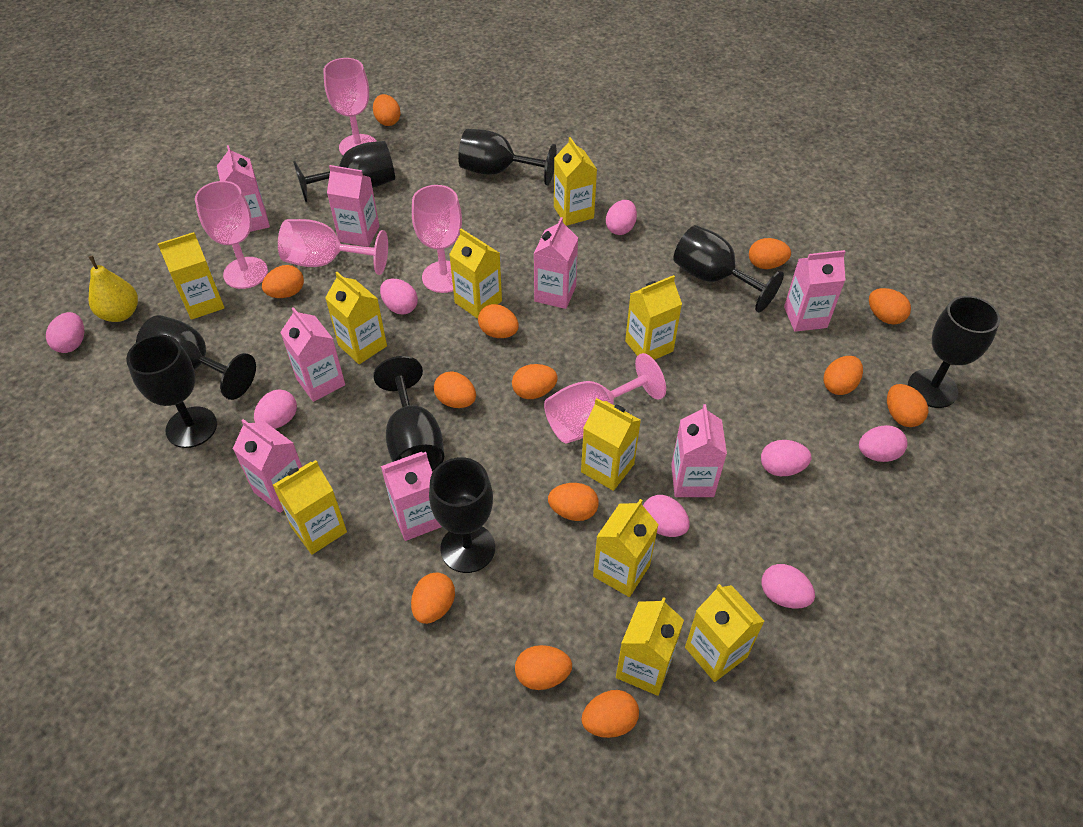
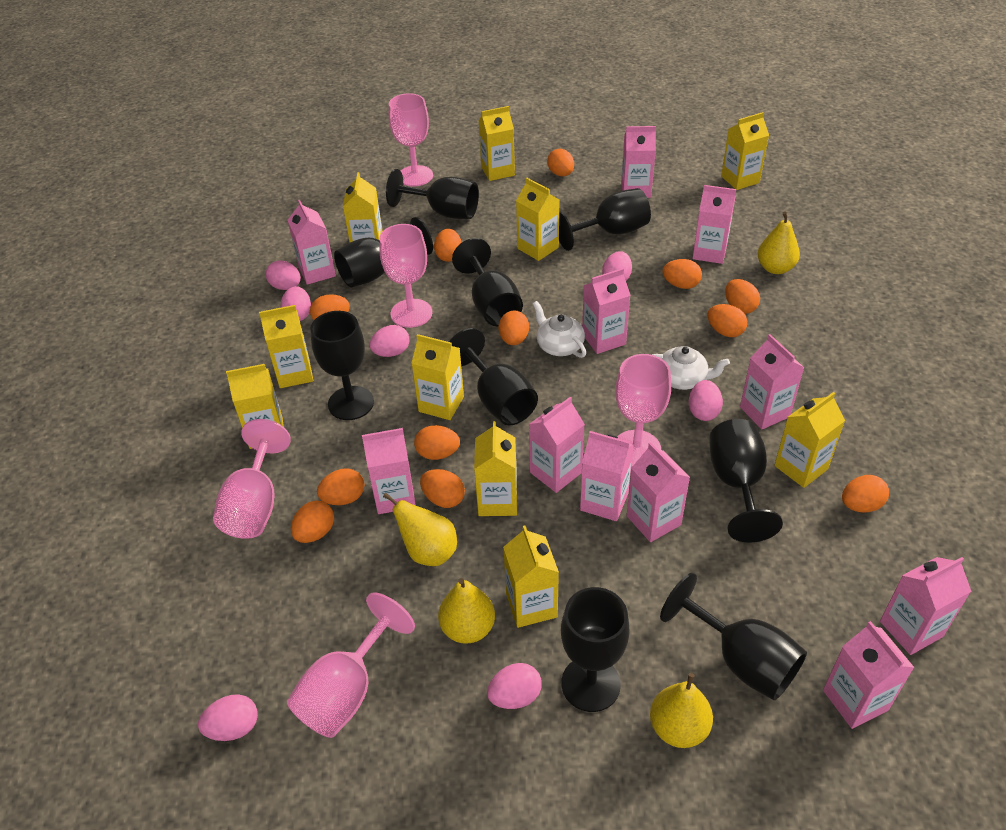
black goblet: 8 -> 9
orange egg: 13 -> 12
pink carton: 8 -> 11
pink egg: 8 -> 7
white teapot: 0 -> 2
yellow pear: 1 -> 4

